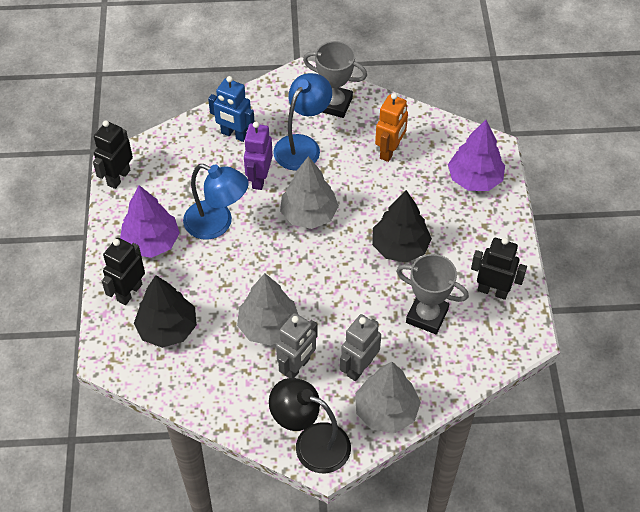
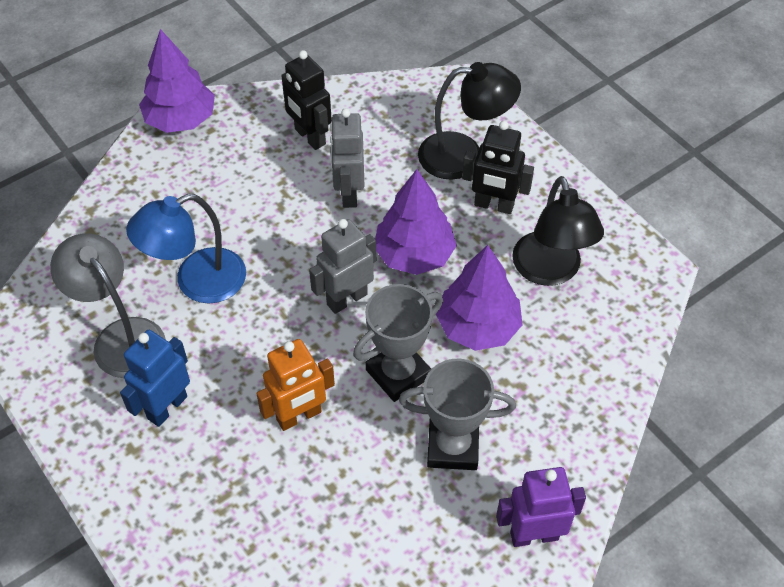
black lamp: 1 -> 2
black robot: 3 -> 2
black tree: 2 -> 0
blue lamp: 2 -> 1
grey lamp: 0 -> 1
grey tree: 3 -> 0
purple tree: 2 -> 3

